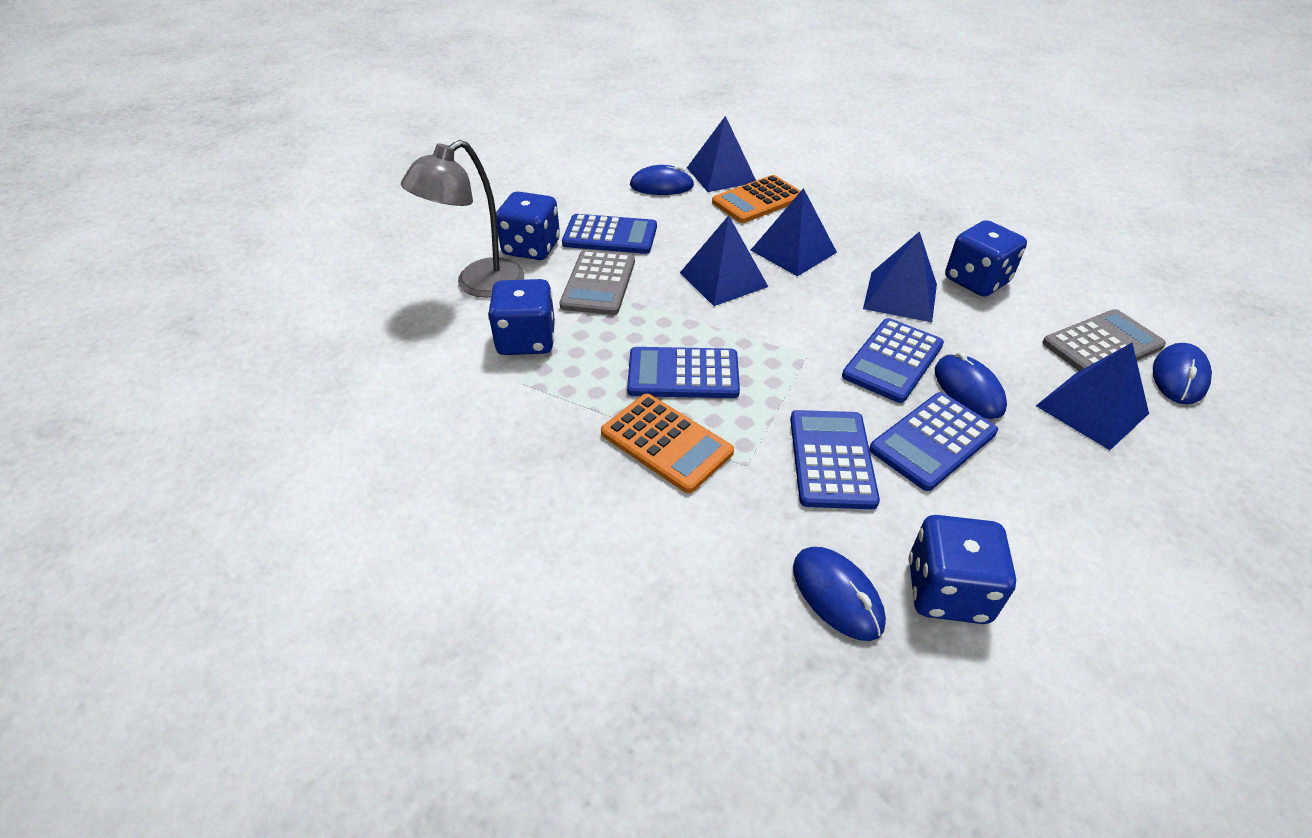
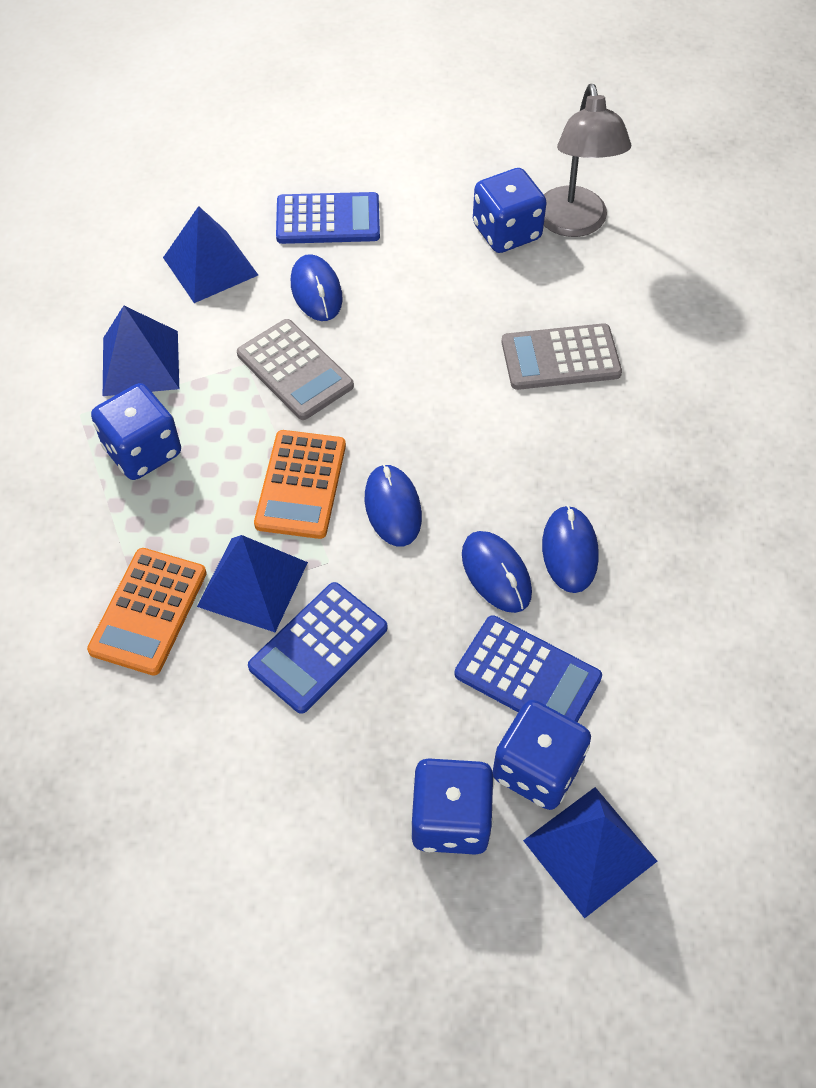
blue calculator: 5 -> 3
blue pyramid: 5 -> 4

